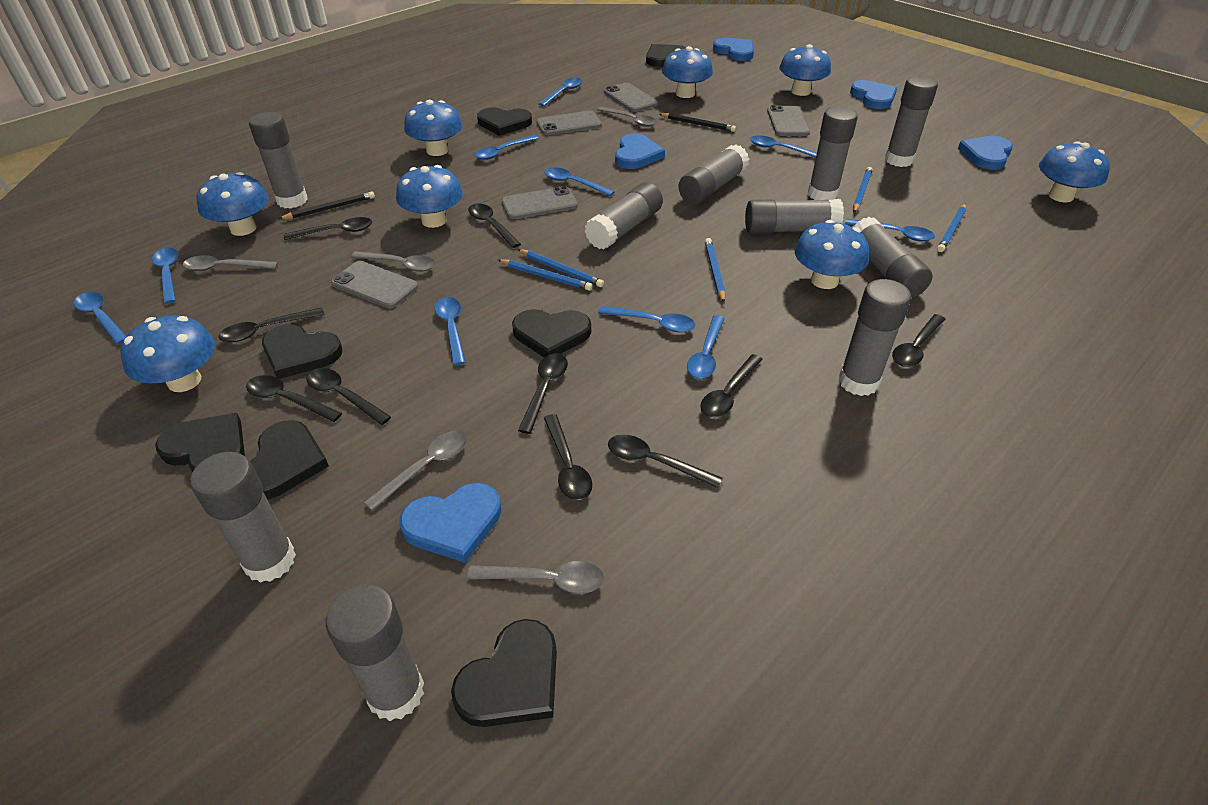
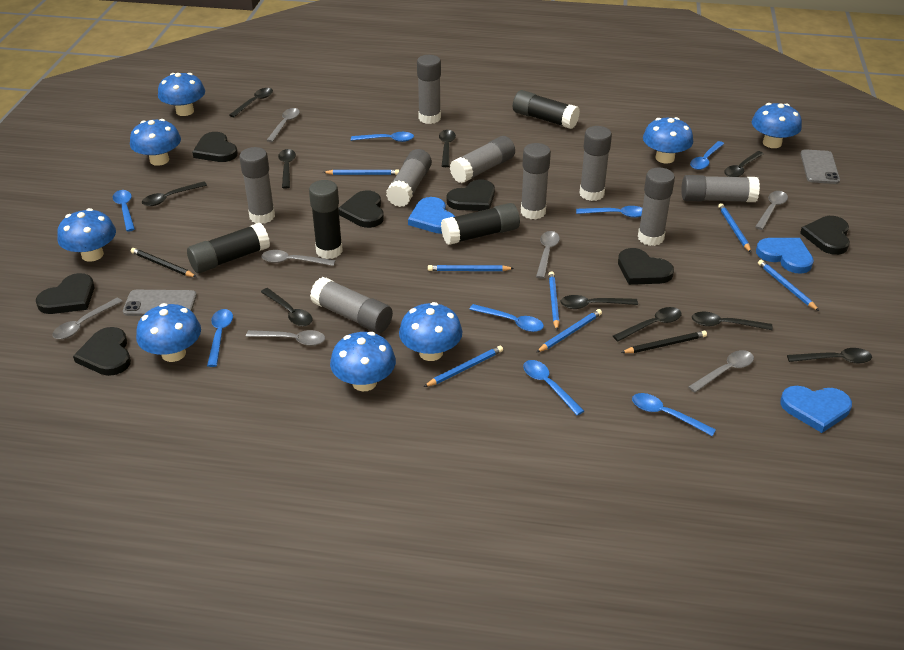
black glue stick: 0 -> 4
blue heart: 5 -> 3
blue pencil: 5 -> 7
blue spoon: 10 -> 8
grey glue stick: 10 -> 9
grey phone: 5 -> 2
grey spoon: 5 -> 7

